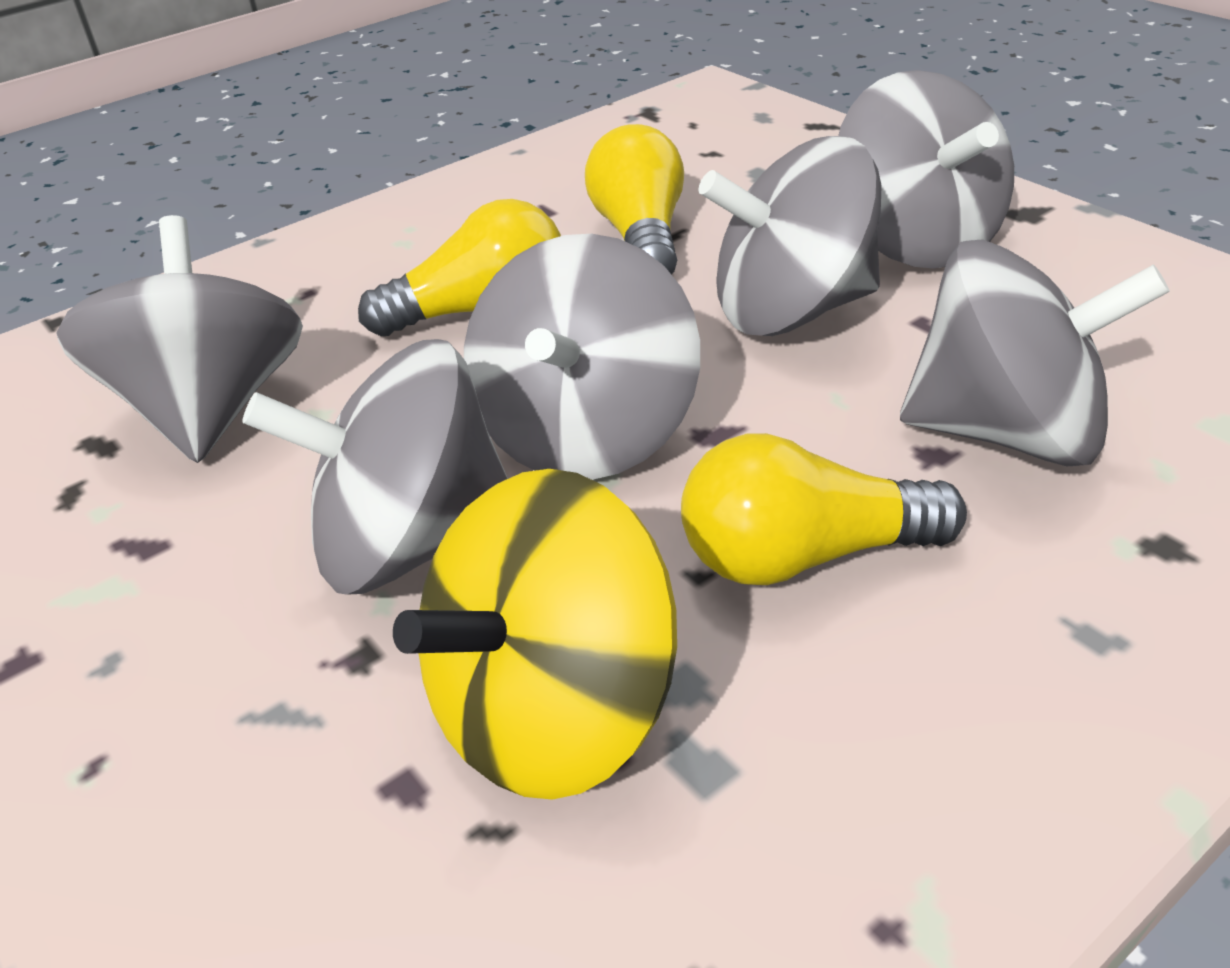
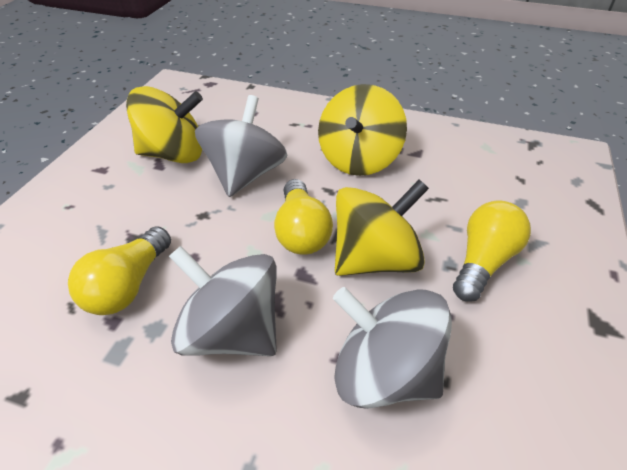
grey spinning top: 6 -> 3
yellow spinning top: 1 -> 3

